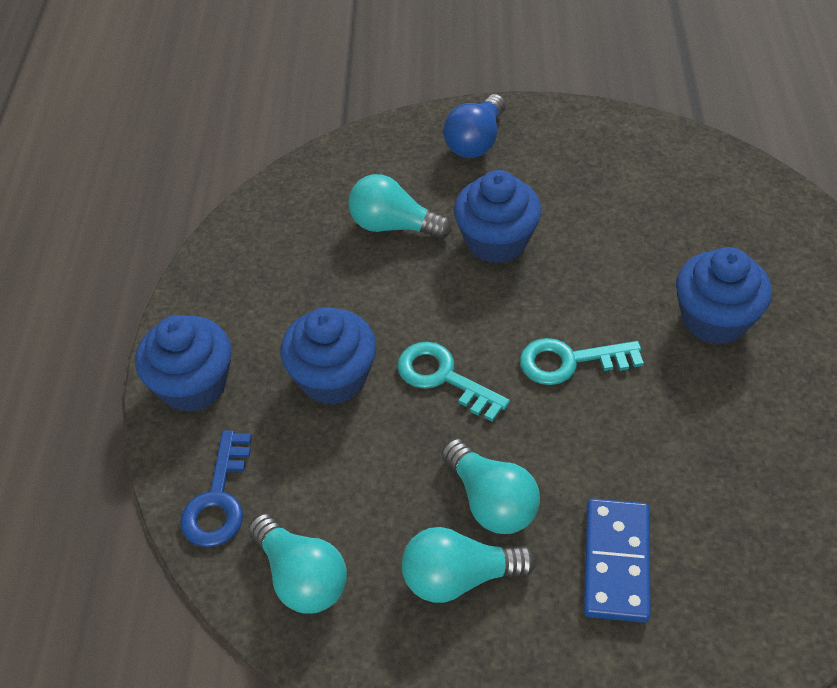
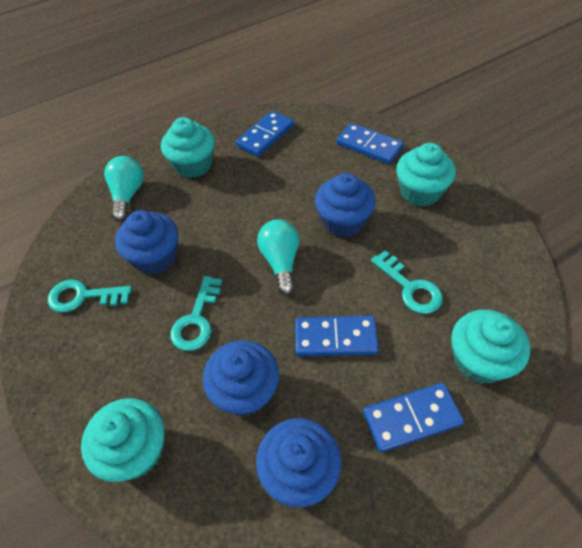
blue domino: 1 -> 4
blue key: 1 -> 0
blue light bulb: 1 -> 0
turquoise cupcake: 0 -> 4
turquoise key: 2 -> 3
turquoise light bulb: 4 -> 2

